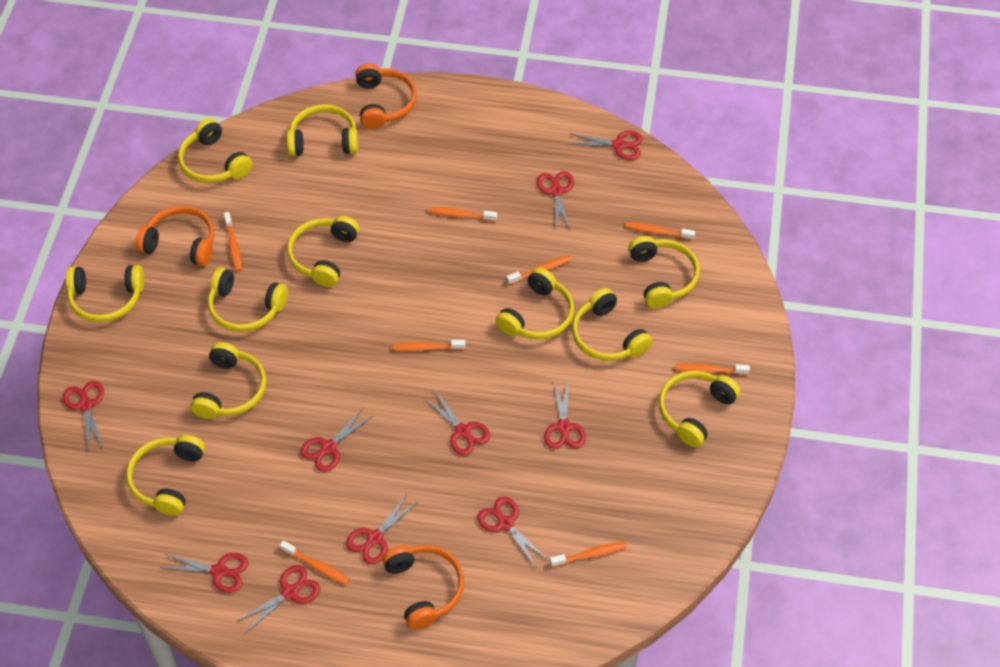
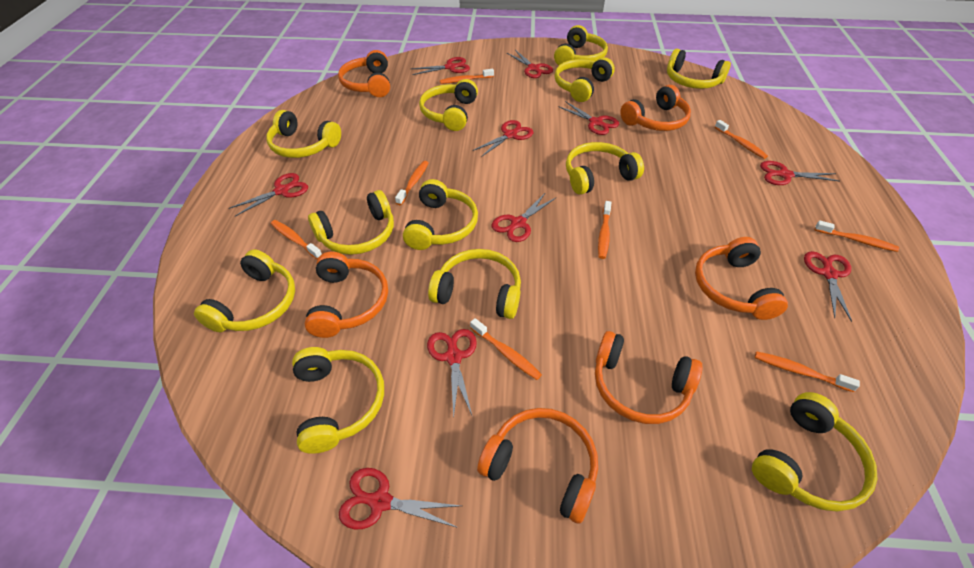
orange headphones: 3 -> 6
yellow headphones: 11 -> 12

